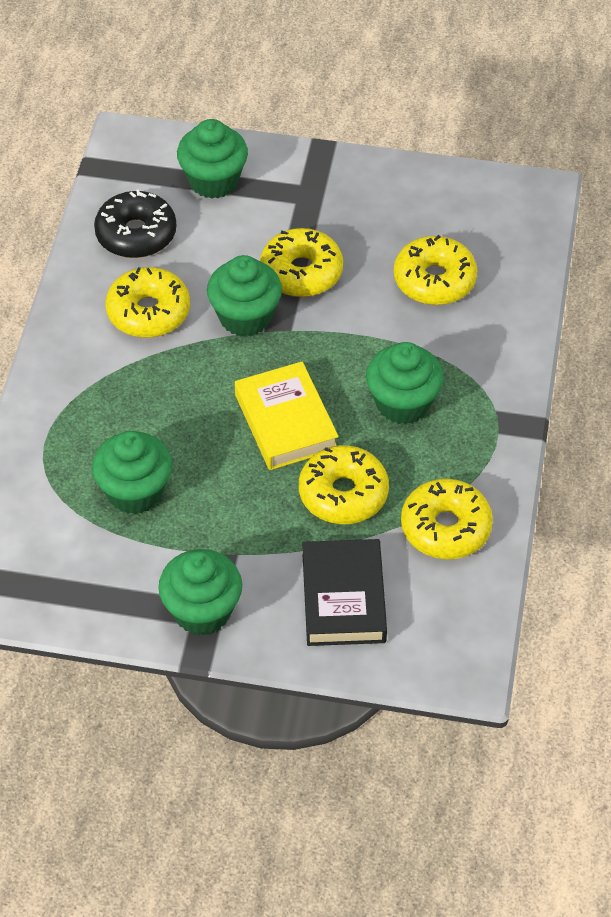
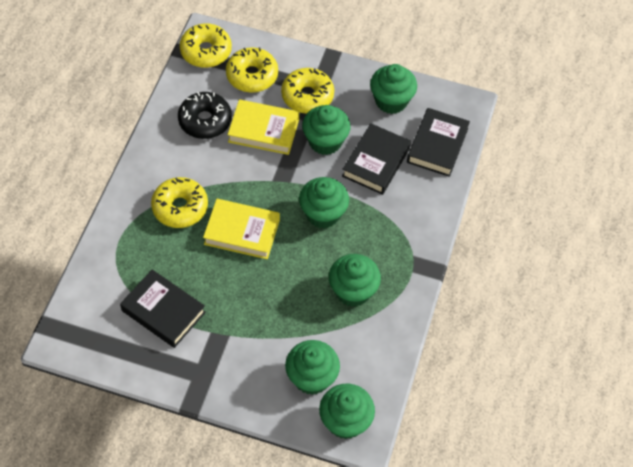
black book: 1 -> 3
green cupcake: 5 -> 6
yellow book: 1 -> 2
yellow donut: 5 -> 4

